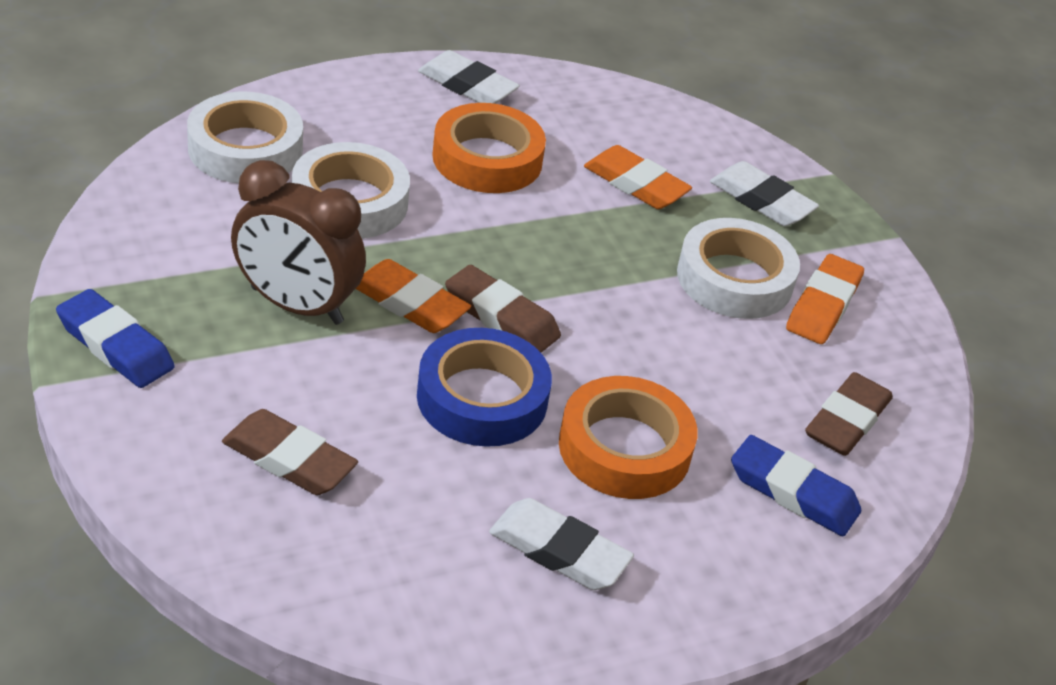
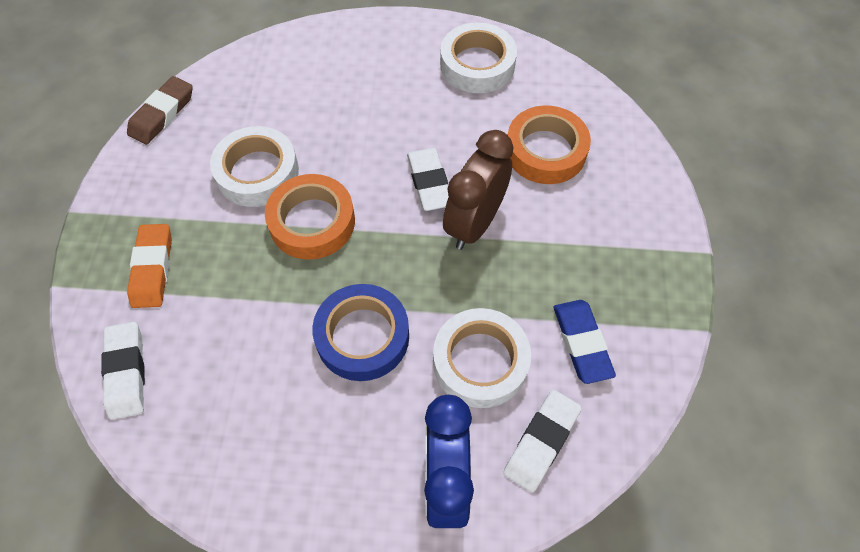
blue clock: 0 -> 1
blue eraser: 2 -> 1
brown eraser: 3 -> 1
orange eraser: 3 -> 1

